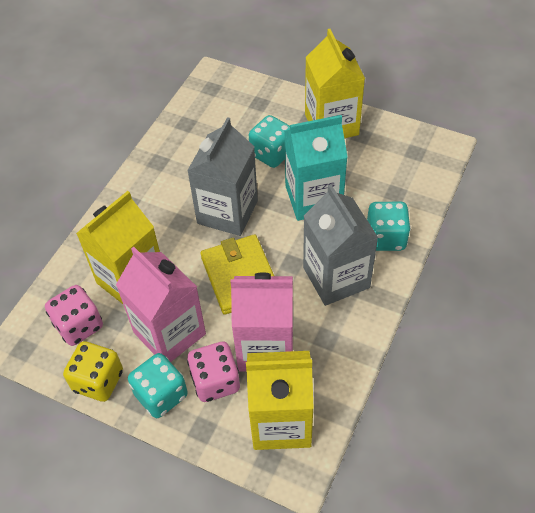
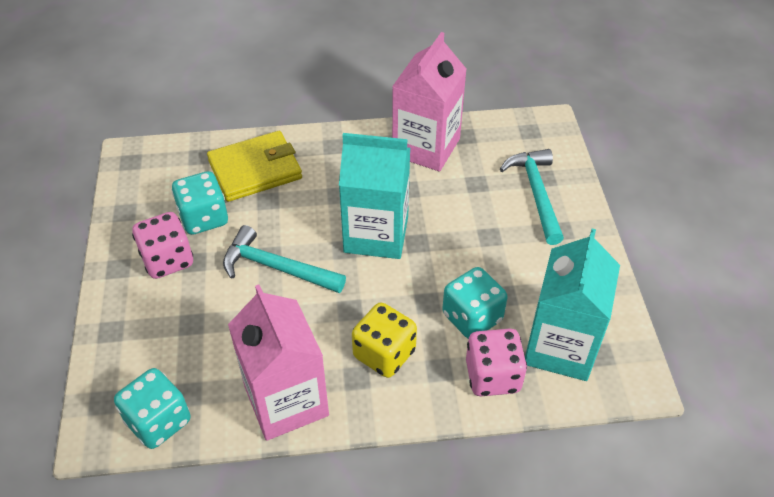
grey carton: 2 -> 0
turquoise carton: 1 -> 2
turquoise hammer: 0 -> 2
yellow carton: 3 -> 0

